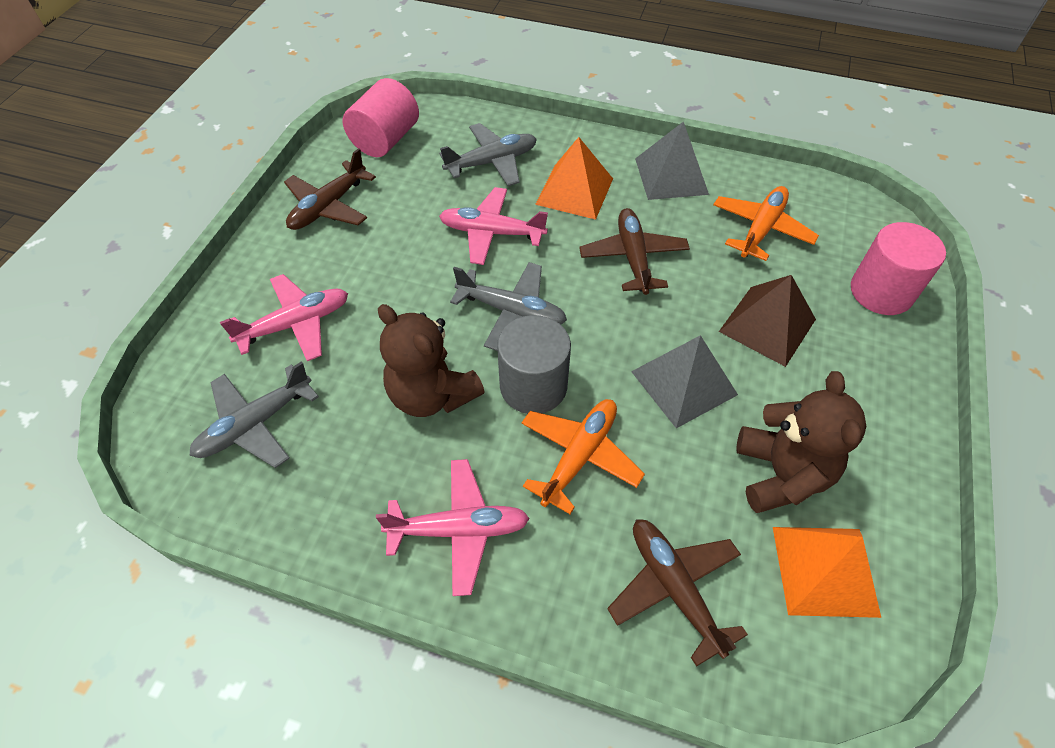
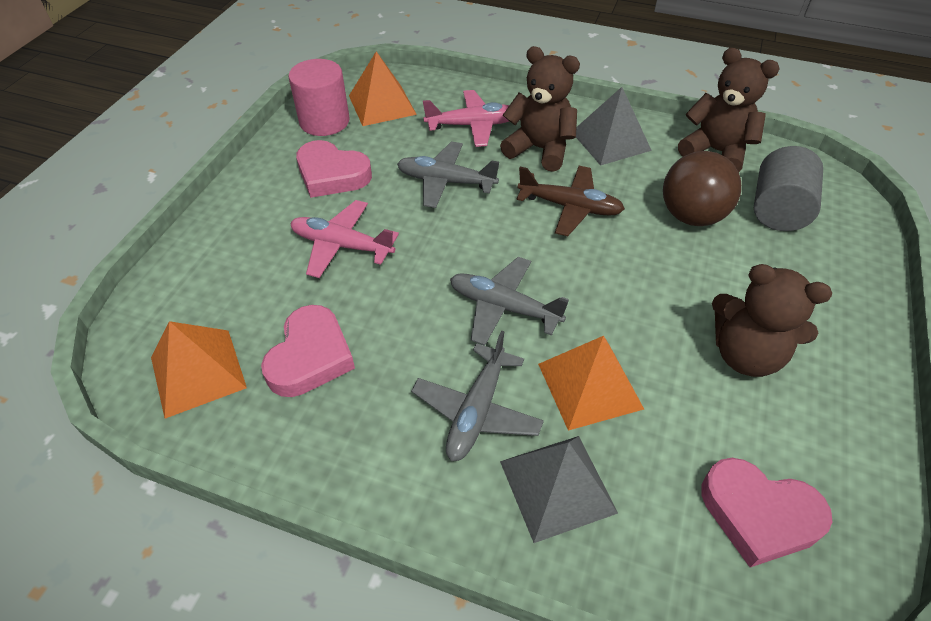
brown ball: 0 -> 1
brown plane: 3 -> 1
brown pyramid: 1 -> 0
brown teddy bear: 2 -> 3
orange plane: 2 -> 0
orange pyramid: 2 -> 3
pink cylinder: 2 -> 1
pink heart: 0 -> 3
pink plane: 3 -> 2

